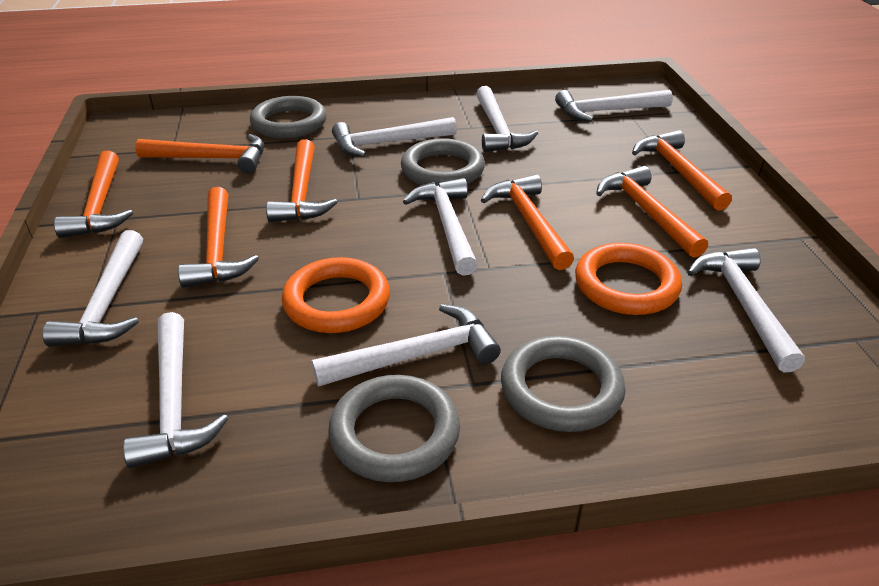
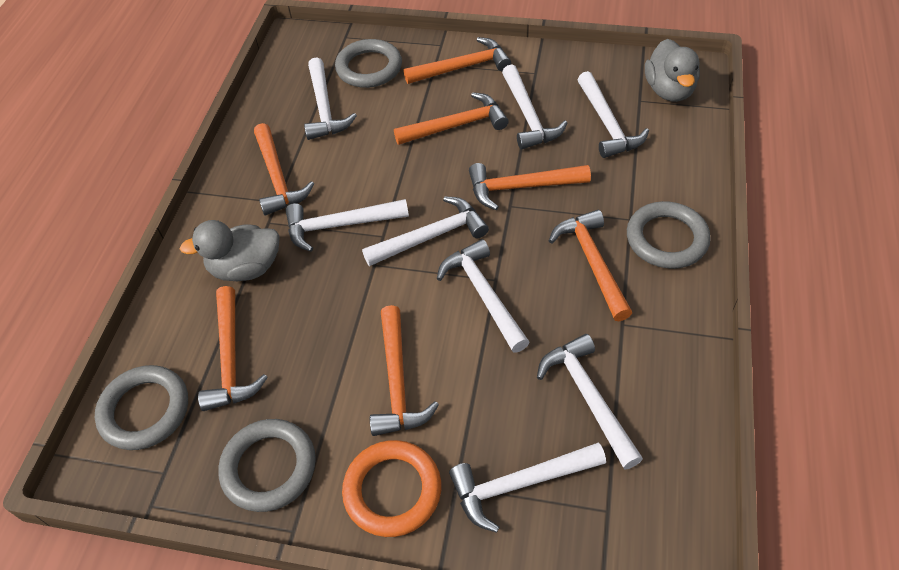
grey duck: 0 -> 2
orange ring: 2 -> 1

